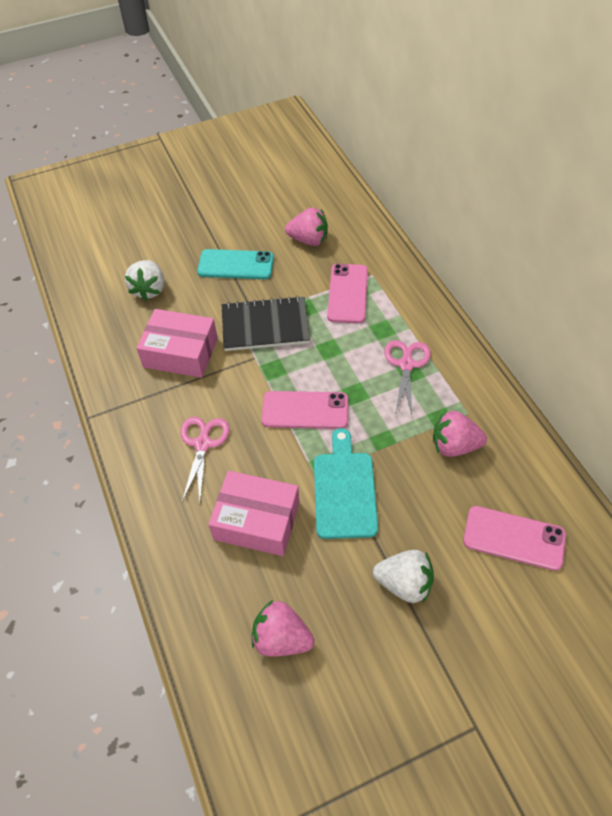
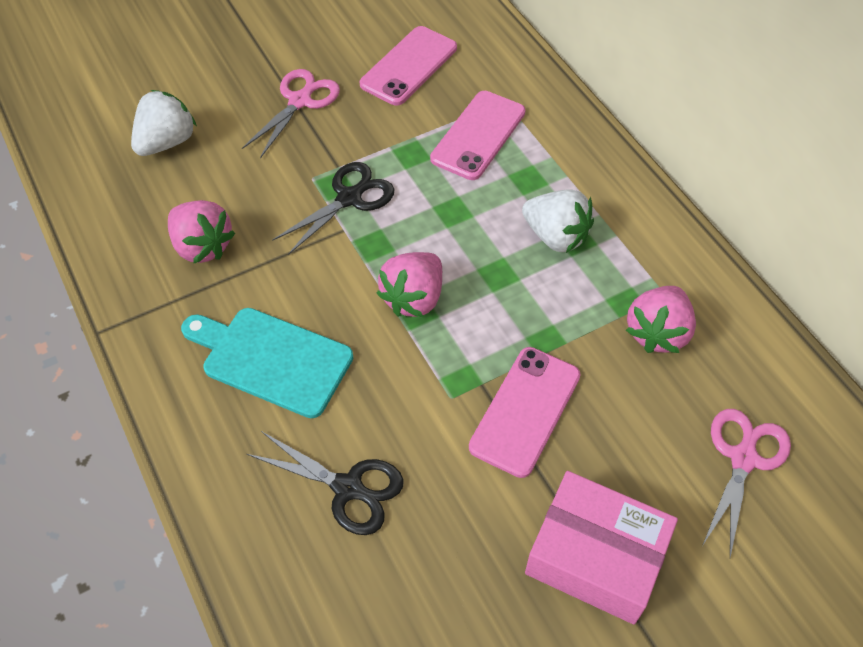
black notebook: 1 -> 0
black scissors: 0 -> 2
pink box: 2 -> 1
turquoise phone: 1 -> 0

